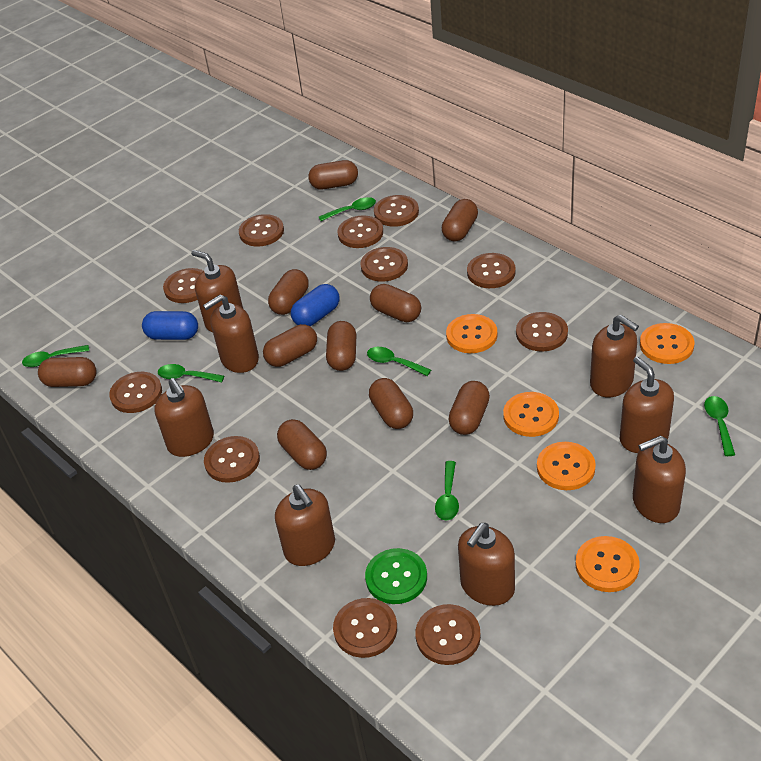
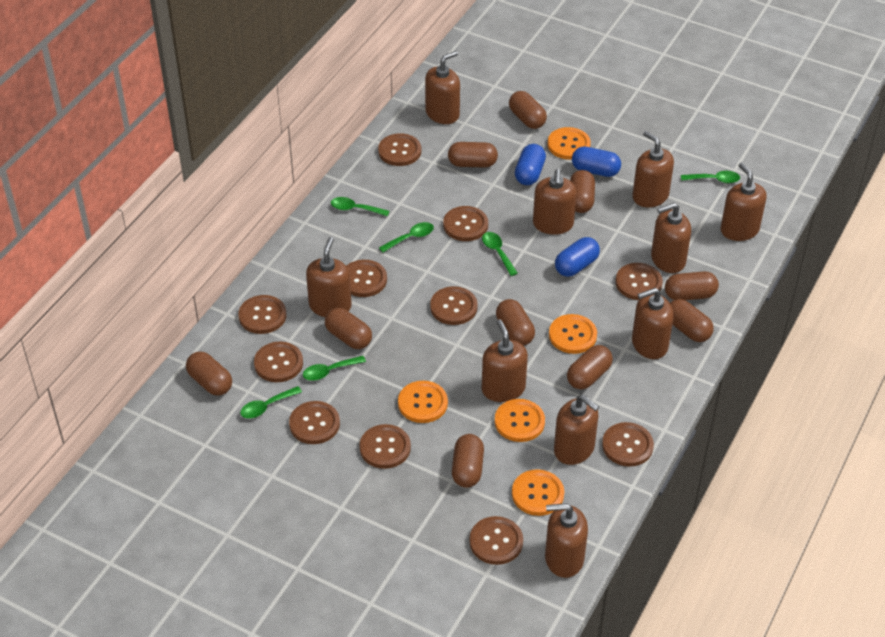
blue capsule: 2 -> 3
brown soap dispenser: 8 -> 10
green button: 1 -> 0

